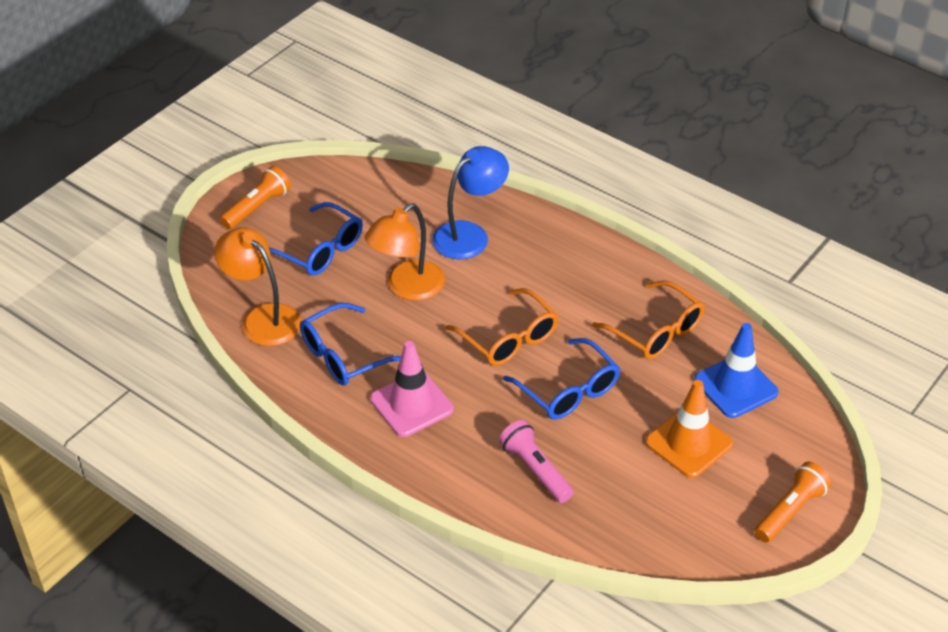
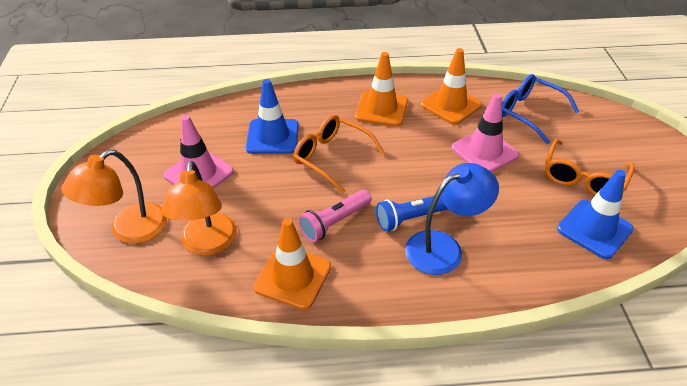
blue flashlight: 0 -> 1
blue glasses: 3 -> 1
blue traffic cone: 1 -> 2
orange flashlight: 2 -> 0
orange traffic cone: 1 -> 3
pink traffic cone: 1 -> 2

